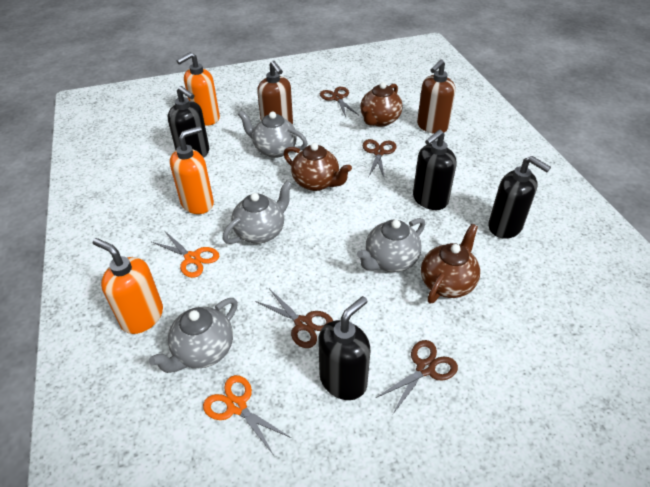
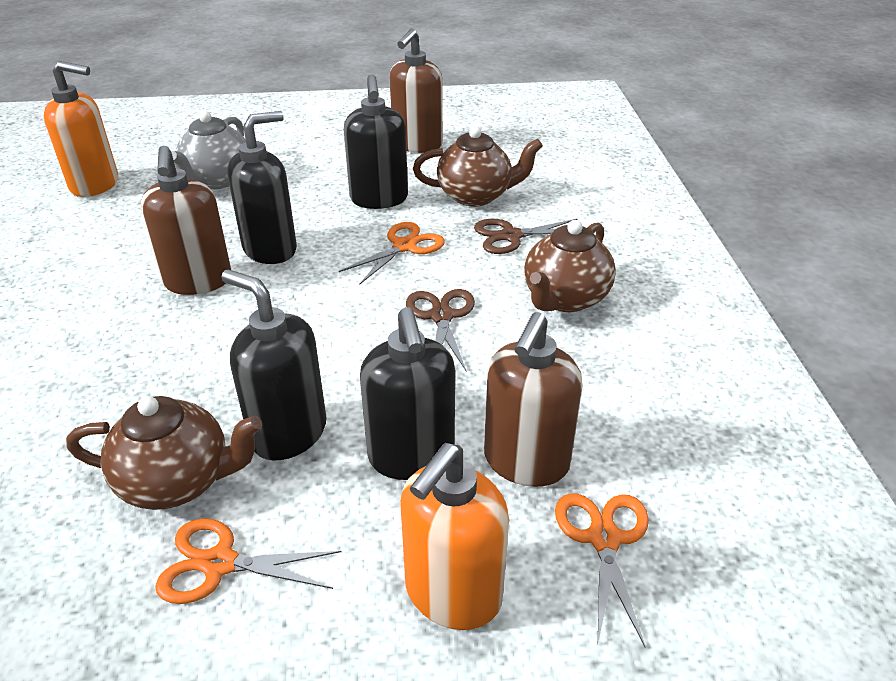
brown scissors: 4 -> 2
brown soap dispenser: 2 -> 3
grey teapot: 4 -> 1
orange scissors: 2 -> 3
orange soap dispenser: 3 -> 2

